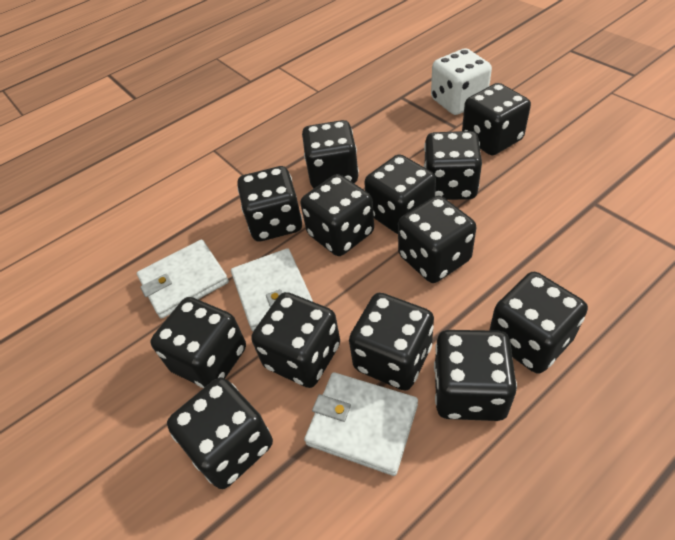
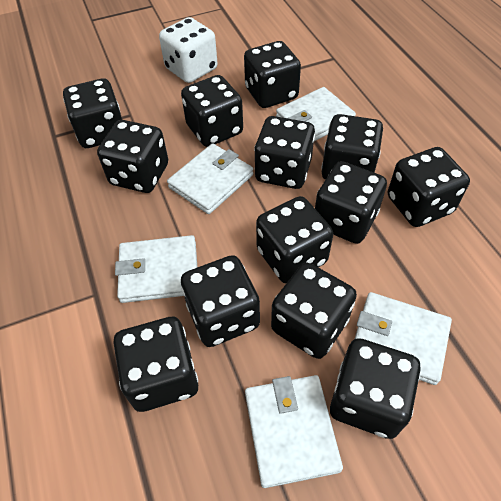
white wallet: 3 -> 5

